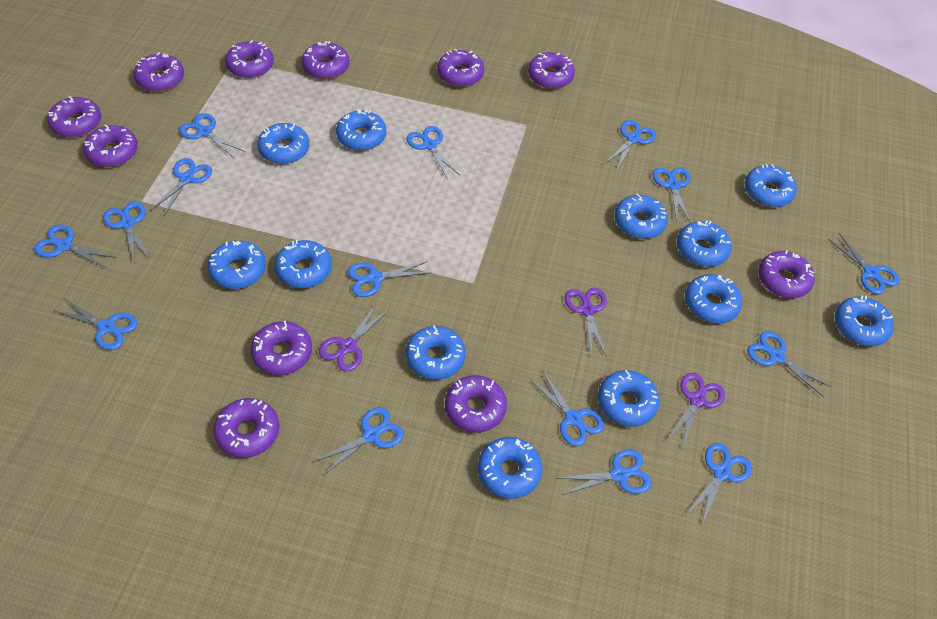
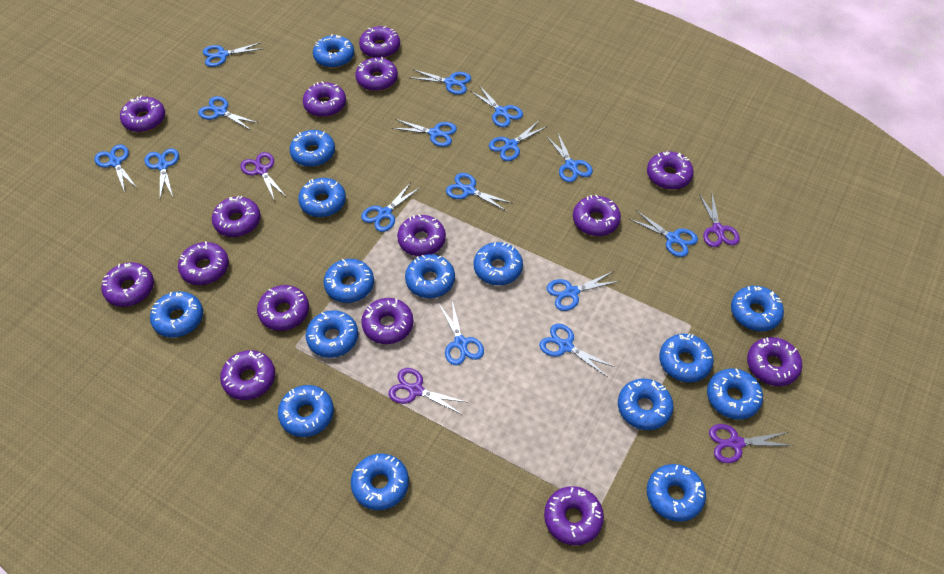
blue donut: 12 -> 15
purple donut: 11 -> 15
purple scissors: 3 -> 4

